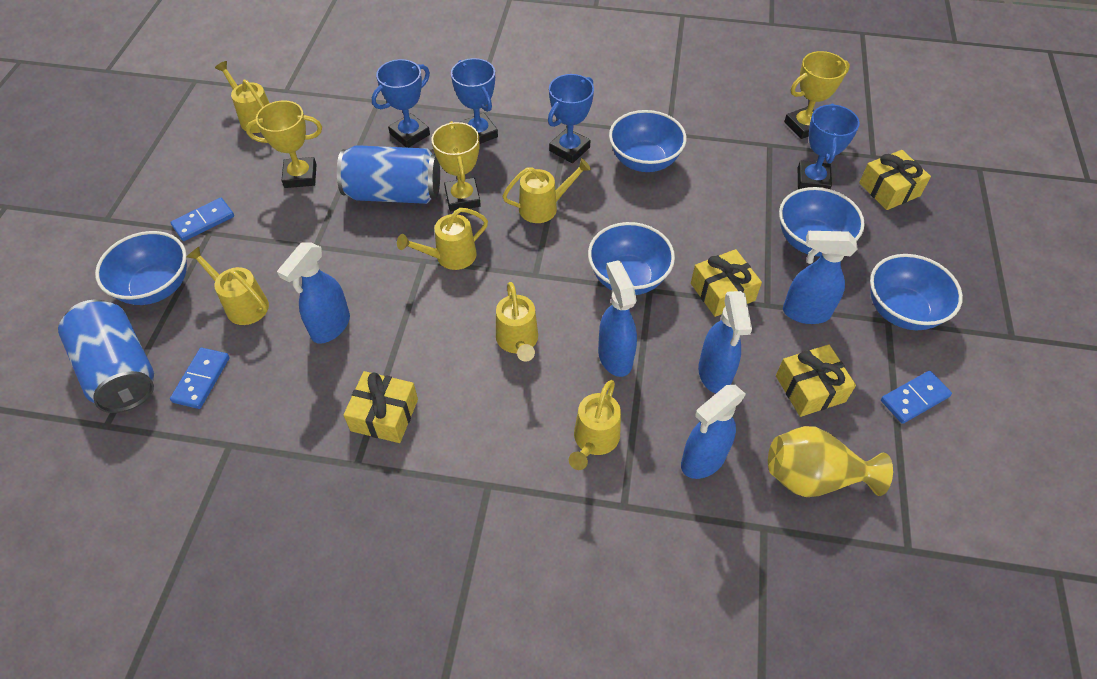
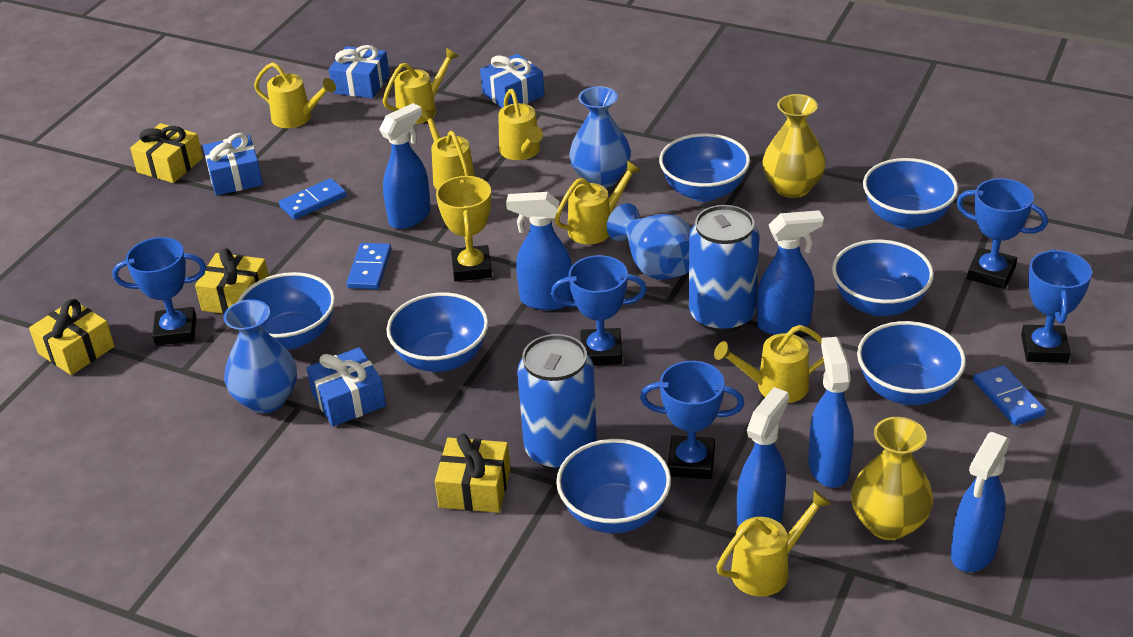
blue bowl: 5 -> 7
blue gift: 0 -> 4
blue spray bottle: 5 -> 6
blue trophy: 4 -> 5
blue vase: 0 -> 3
yellow trophy: 3 -> 1
yellow vase: 1 -> 2
yellow watering can: 6 -> 7

